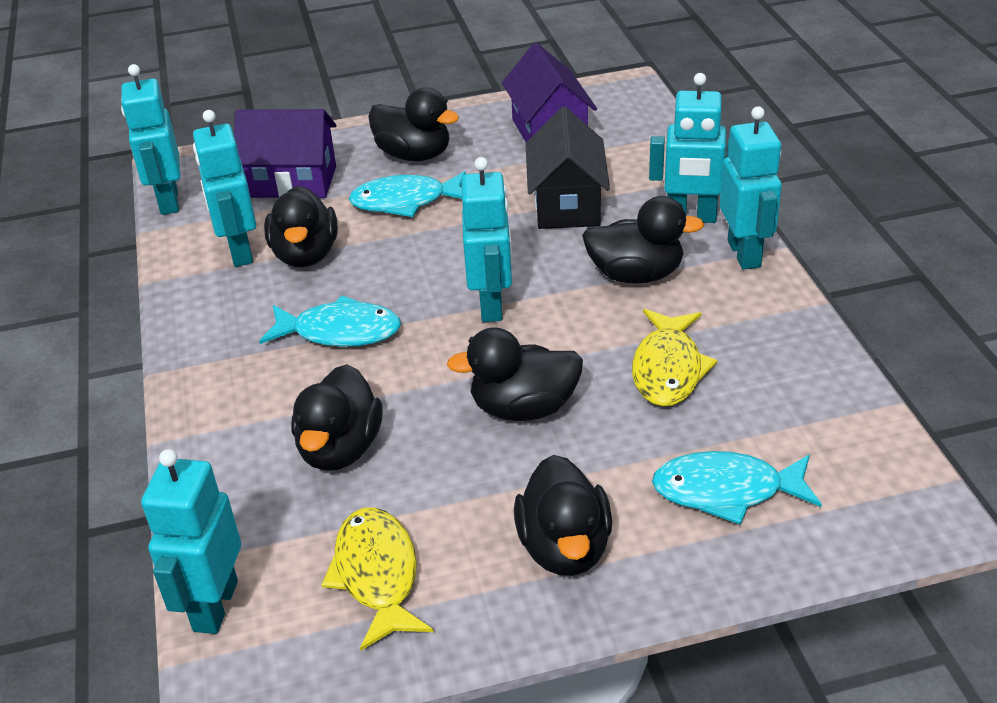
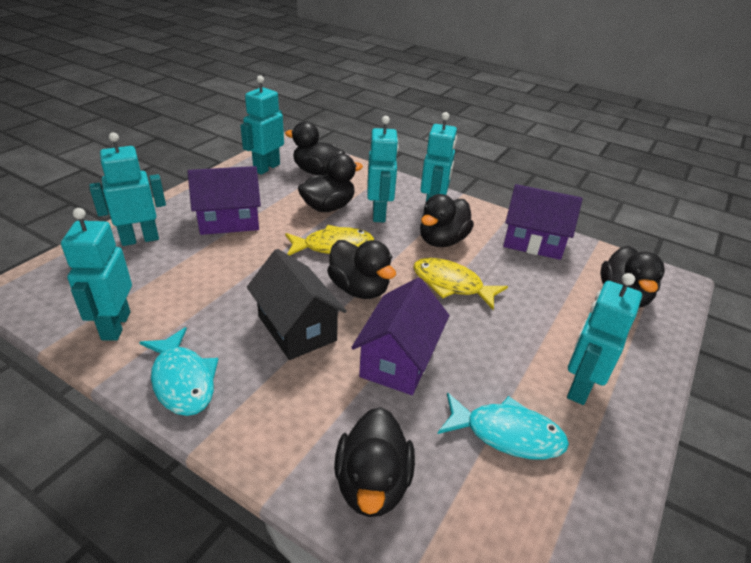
purple house: 2 -> 3
turquoise fish: 3 -> 2

